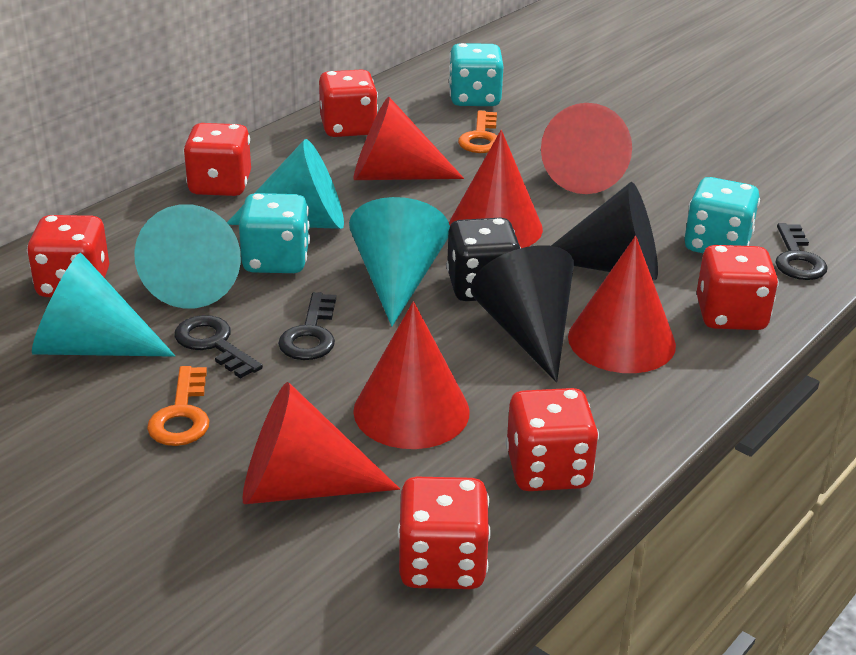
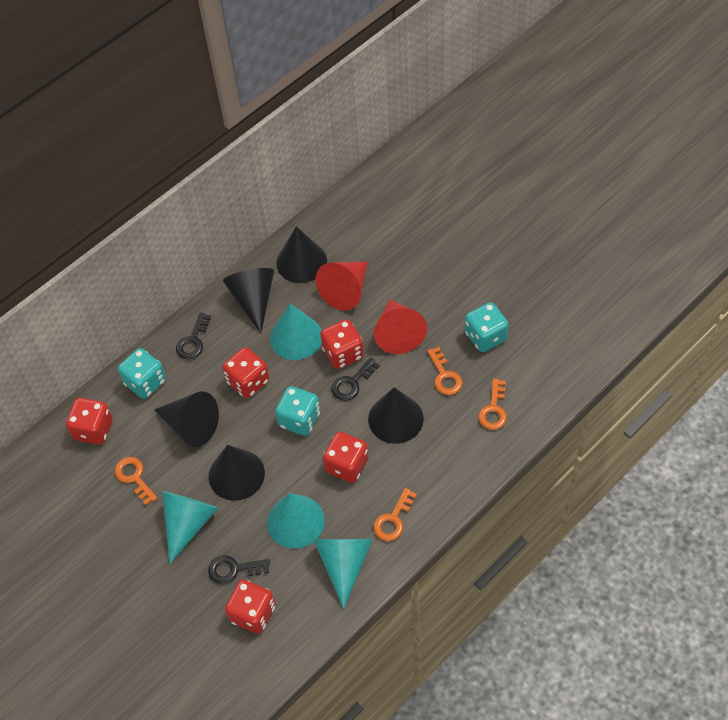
black cone: 2 -> 5
black dice: 1 -> 0
orange key: 2 -> 4
red cone: 6 -> 2
red dice: 6 -> 5

